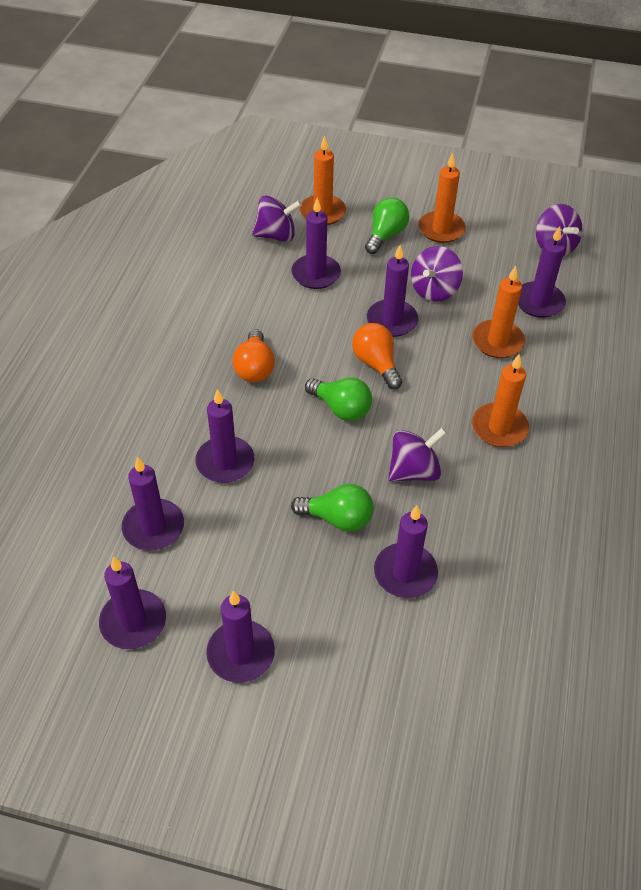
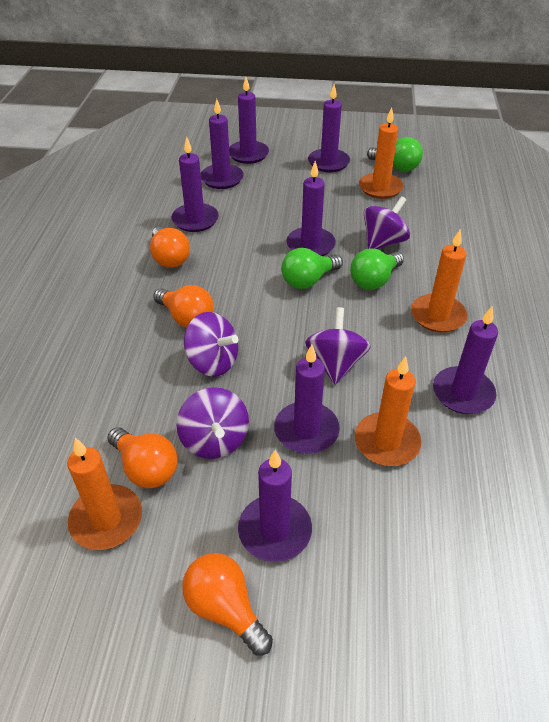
orange light bulb: 2 -> 4

